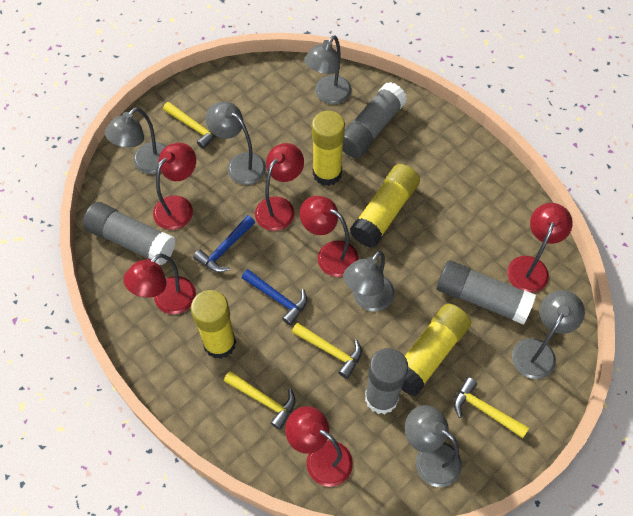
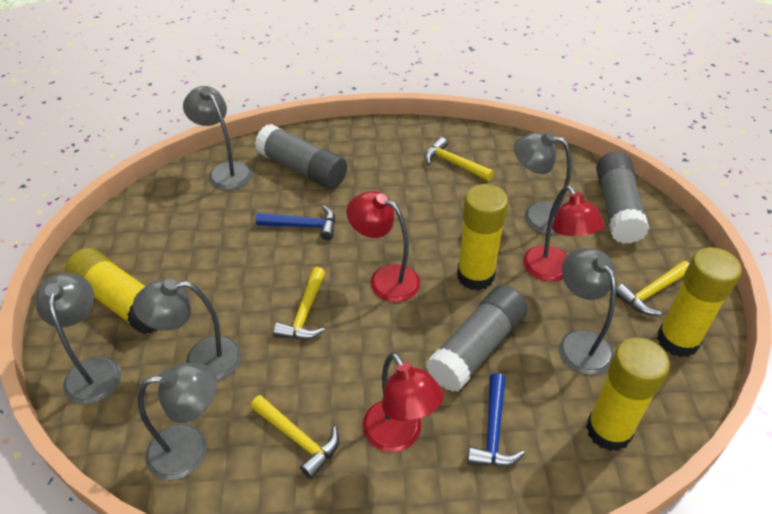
grey glue stick: 4 -> 3
red lamp: 6 -> 3

